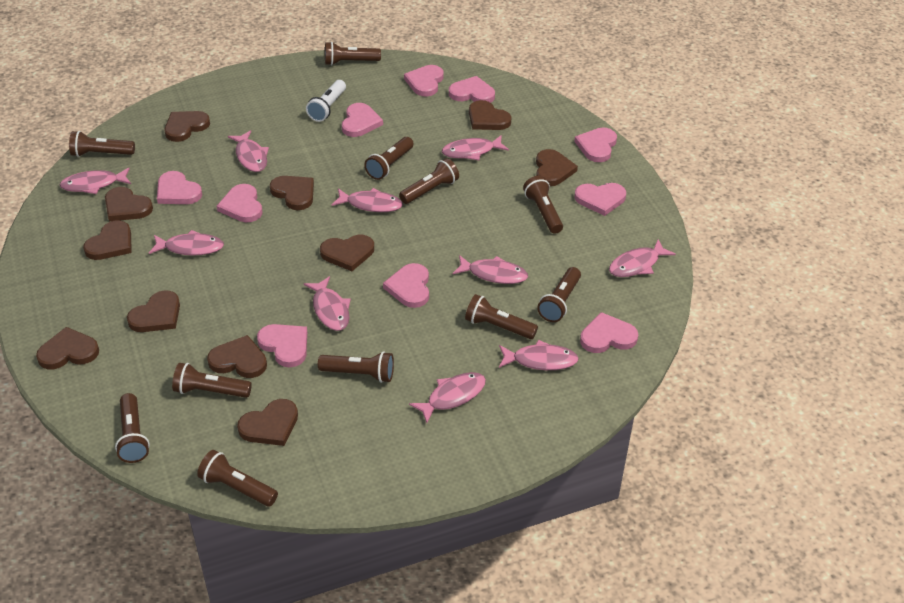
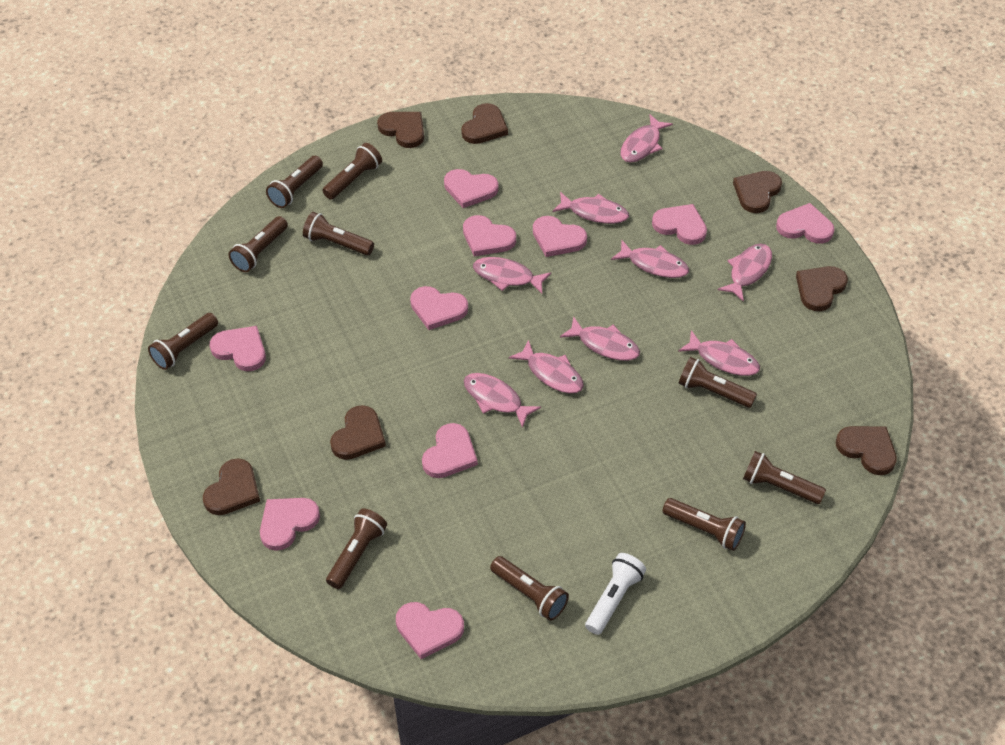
brown flashlight: 11 -> 10
brown heart: 11 -> 7
pink fish: 10 -> 9

